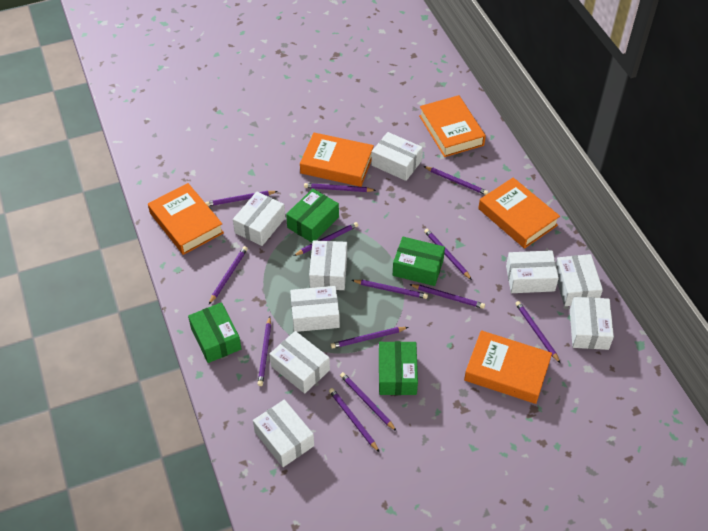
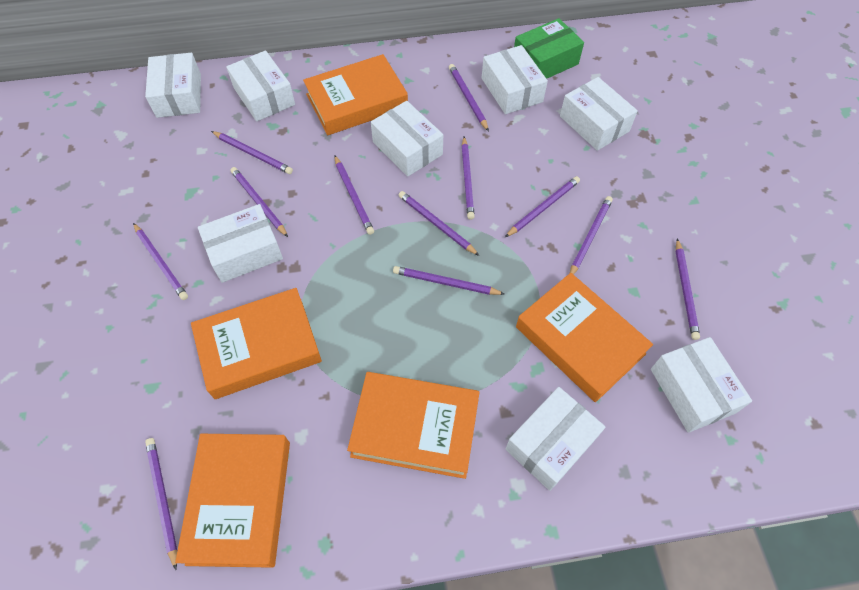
green box: 4 -> 1
purple pencil: 13 -> 12
white box: 9 -> 8

